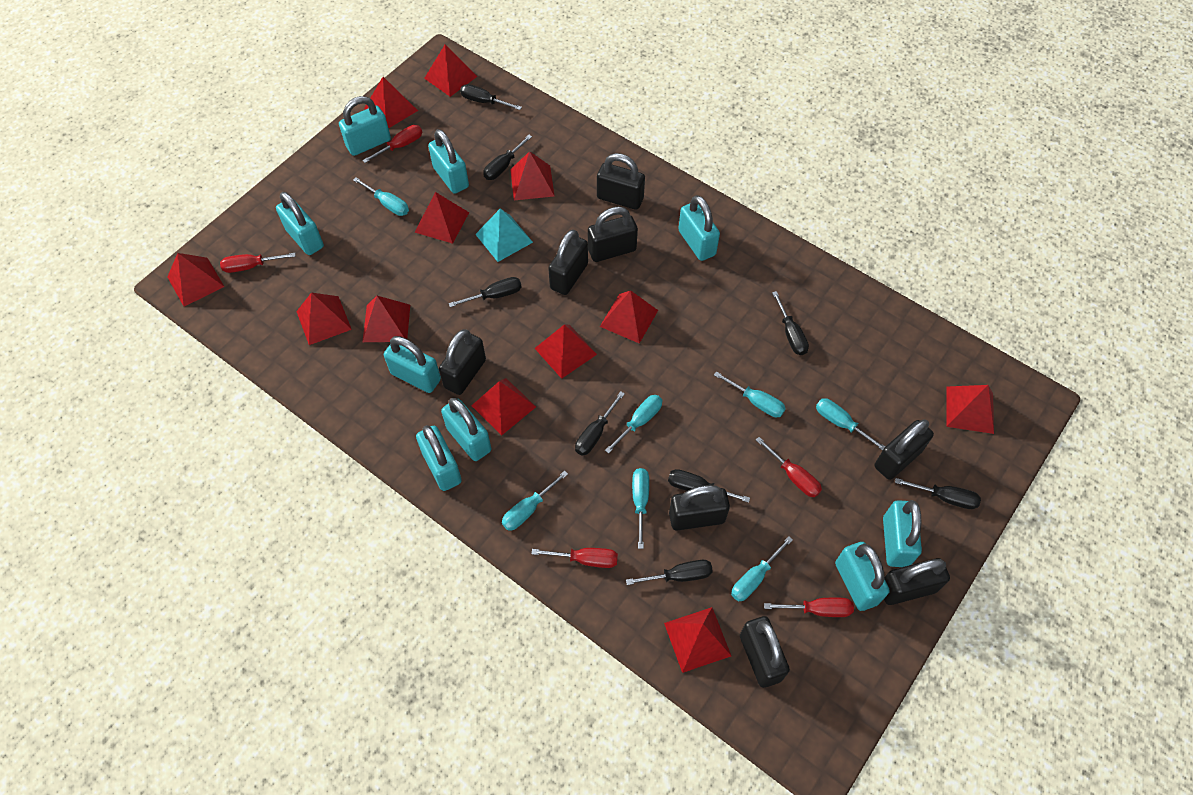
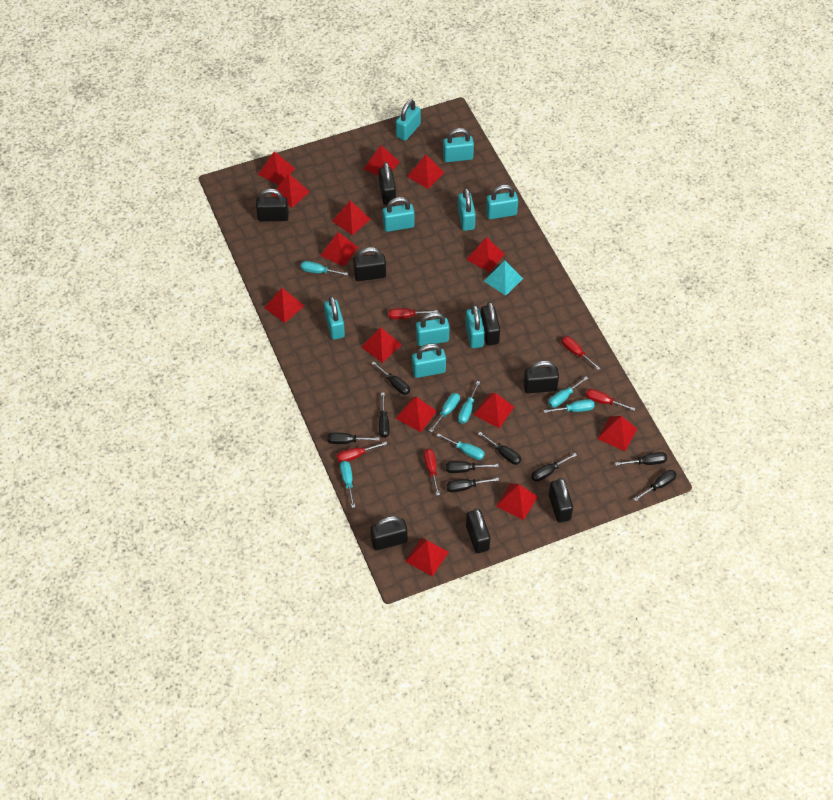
black screwdriver: 8 -> 9
red pyramid: 12 -> 14

